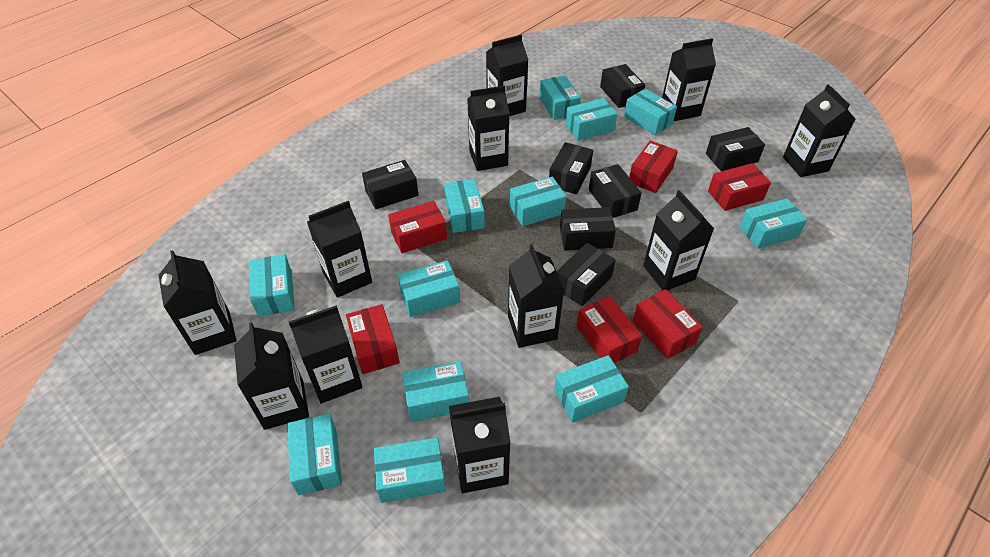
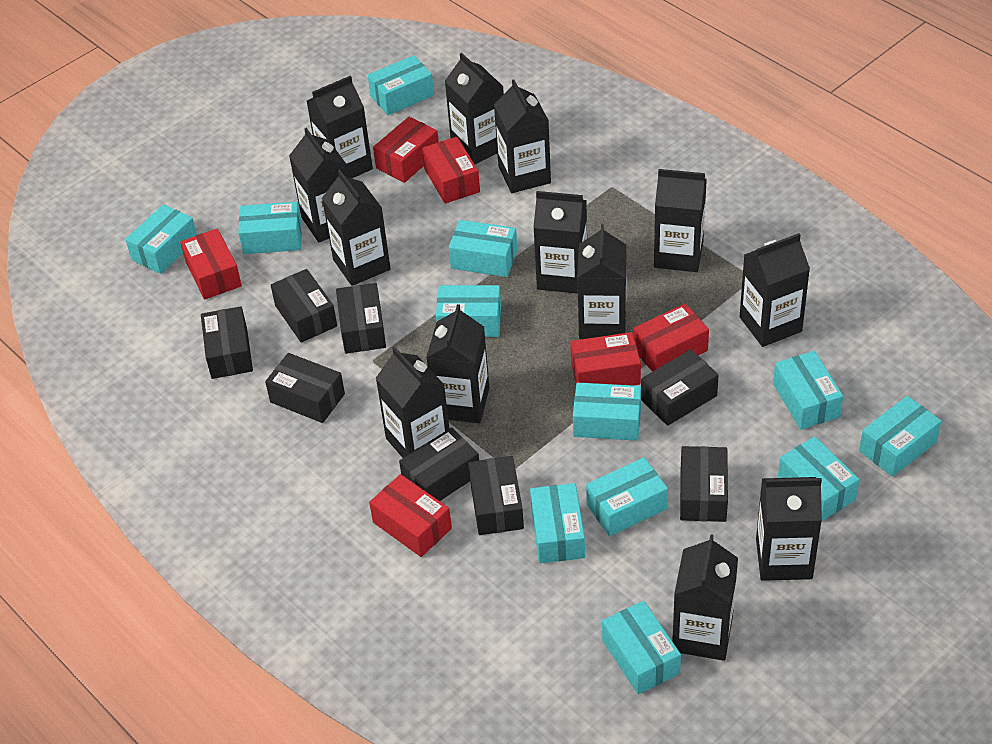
black box: 7 -> 8
black carton: 11 -> 13

